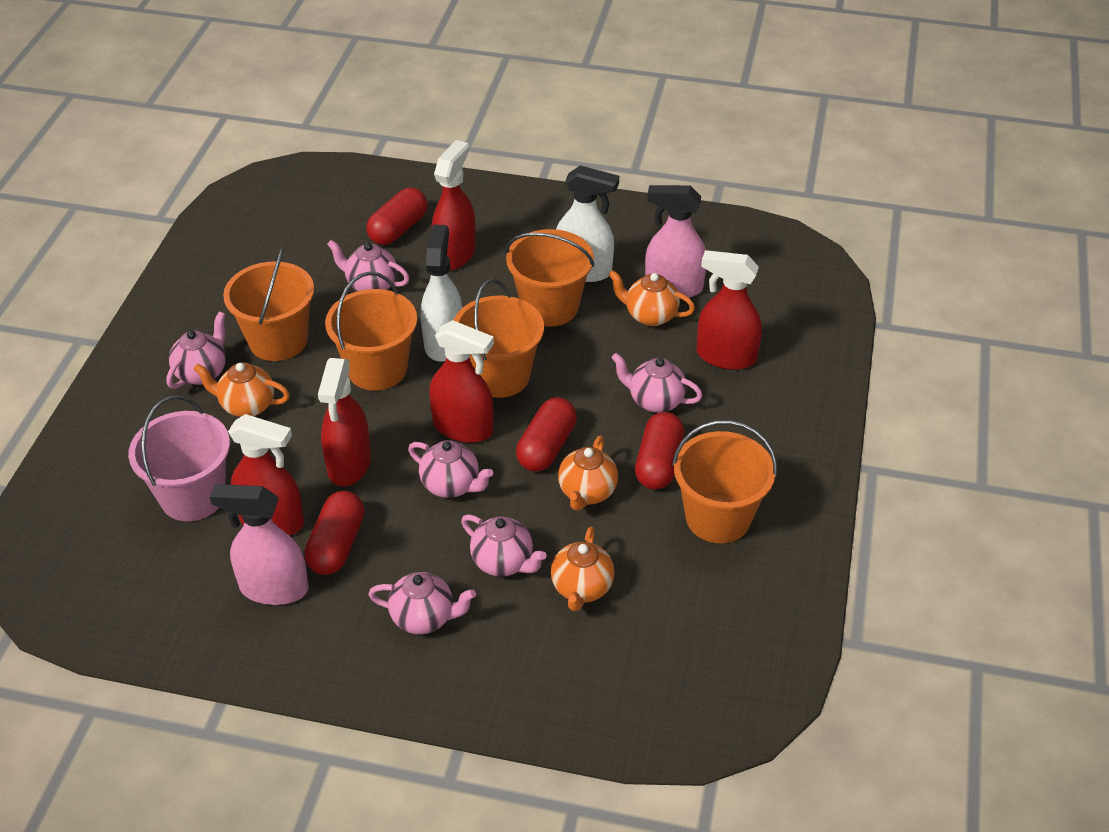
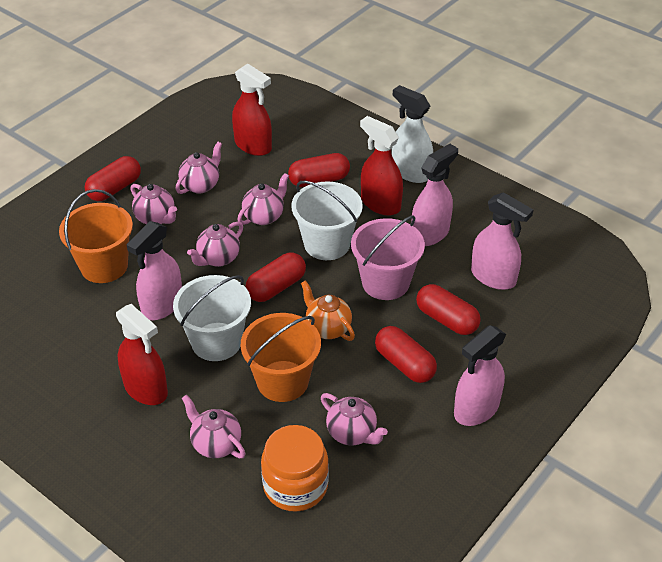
orange bucket: 5 -> 2
orange jar: 0 -> 1
orange teapot: 4 -> 1
pink spray bottle: 2 -> 4
red capsule: 4 -> 5
red spray bottle: 5 -> 3
white bucket: 0 -> 2
white spray bottle: 2 -> 1

